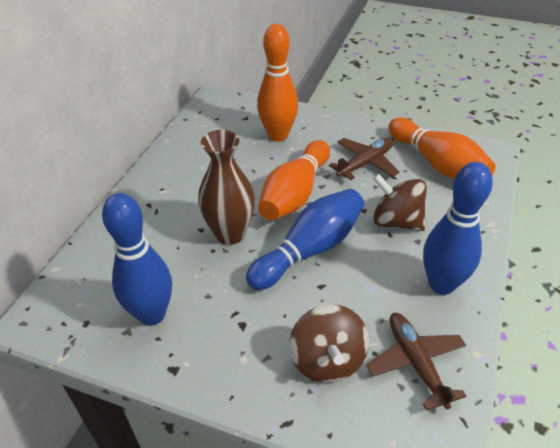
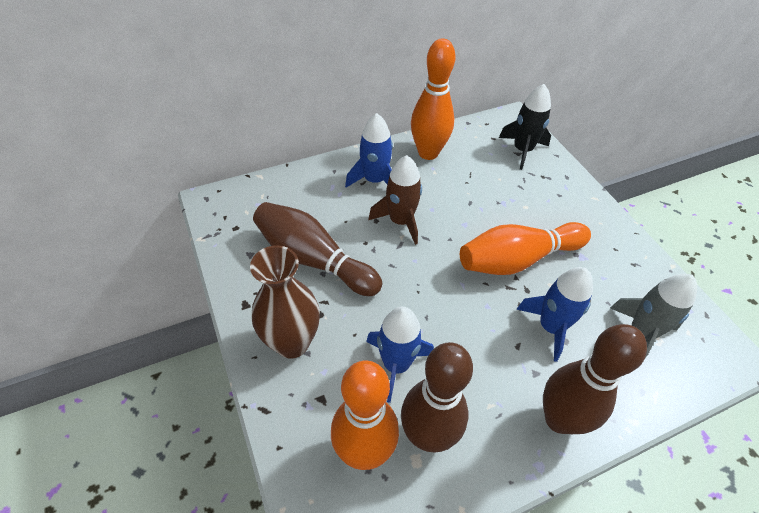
black rocket: 0 -> 1
blue bowling pin: 3 -> 0
blue rocket: 0 -> 3
brown bowling pin: 0 -> 3
brown plane: 2 -> 0
brown rocket: 0 -> 1
brown spinning top: 2 -> 0
grey rocket: 0 -> 1

